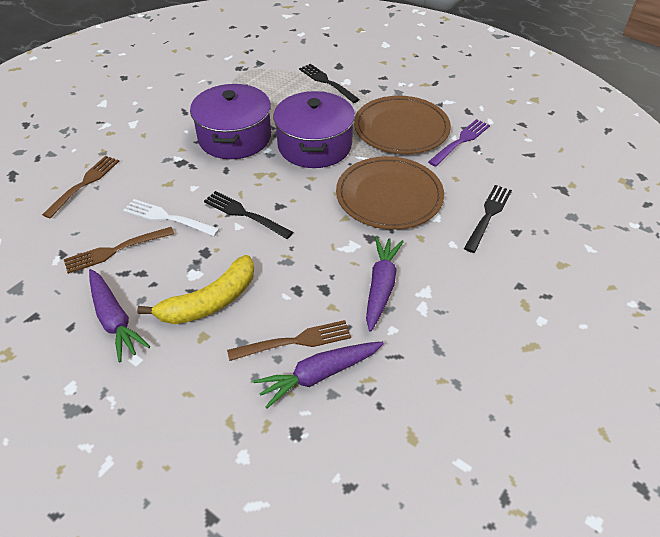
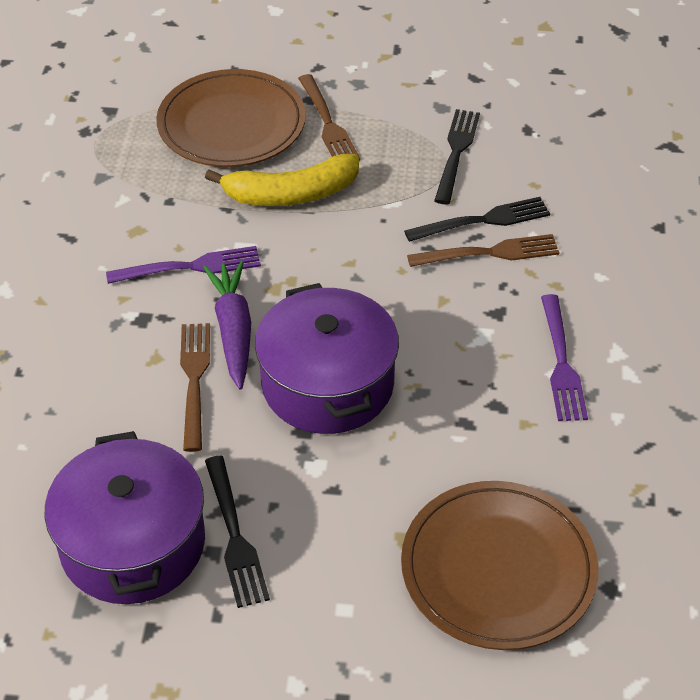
purple carrot: 3 -> 1
purple fork: 1 -> 2
white fork: 1 -> 0

